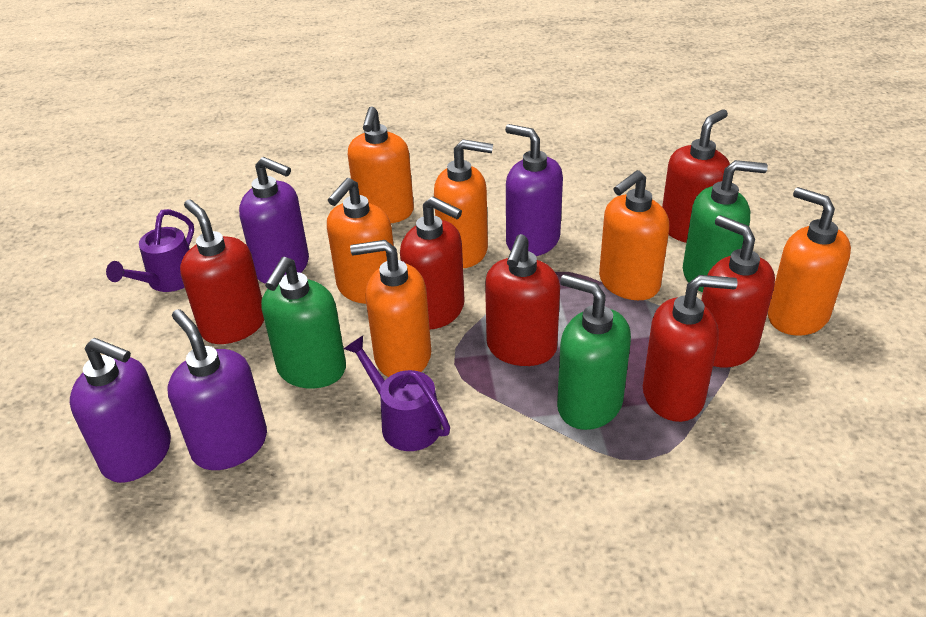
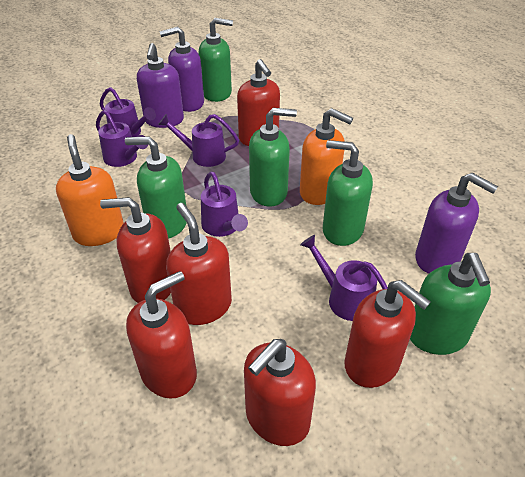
green soap dispenser: 3 -> 5
orange soap dispenser: 6 -> 2
purple soap dispenser: 4 -> 3
purple watering can: 2 -> 5

